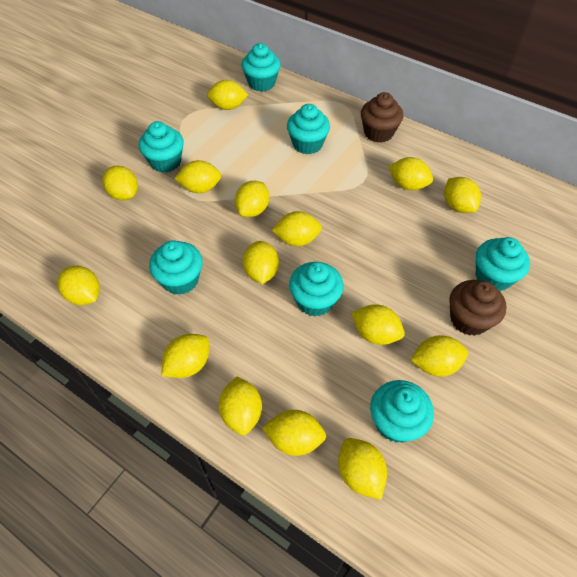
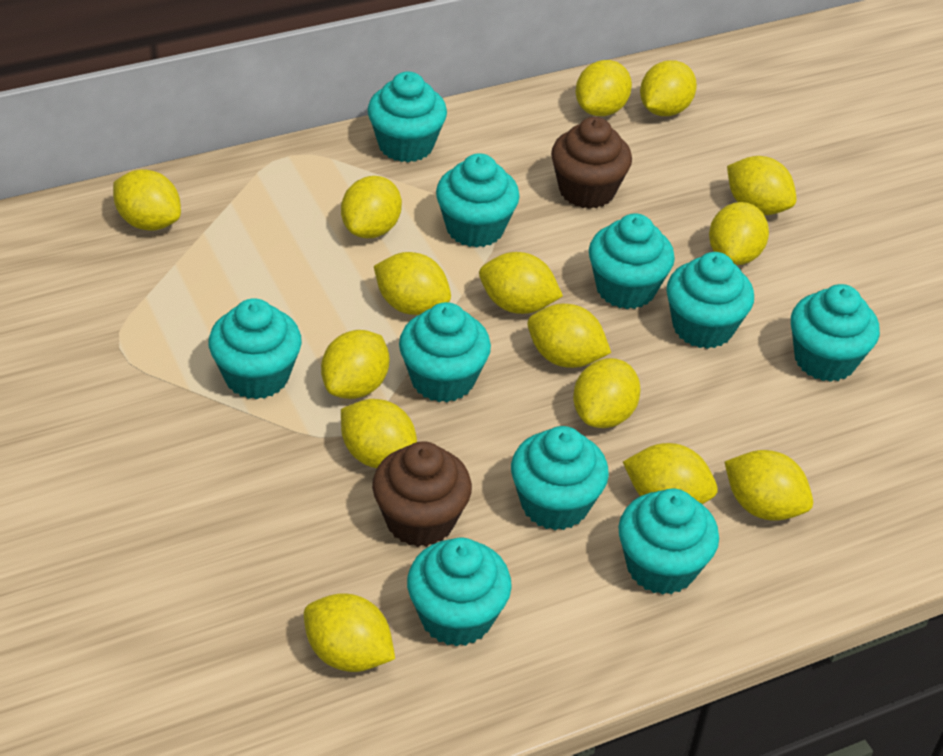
turquoise cupcake: 7 -> 10

